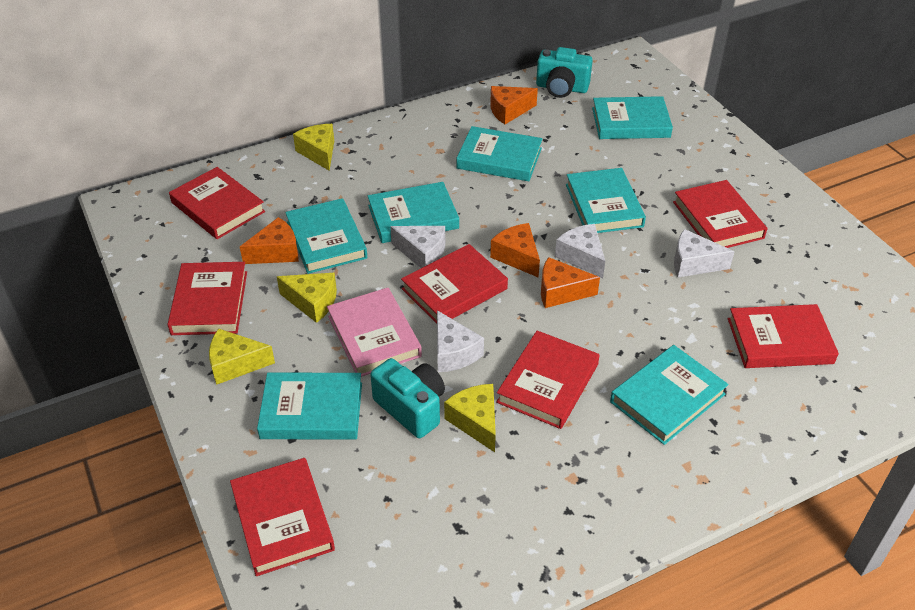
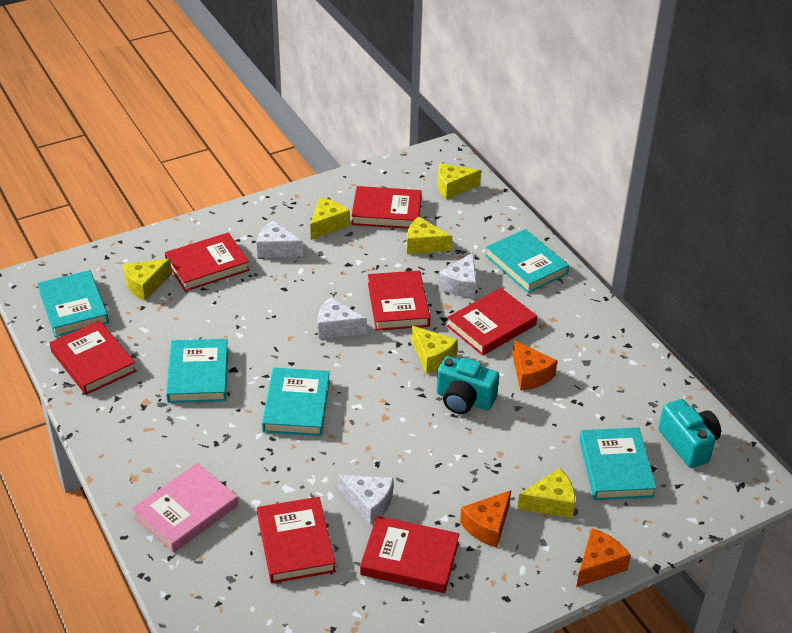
orange cheese: 4 -> 3
turquoise book: 7 -> 5
yellow cheese: 4 -> 6

